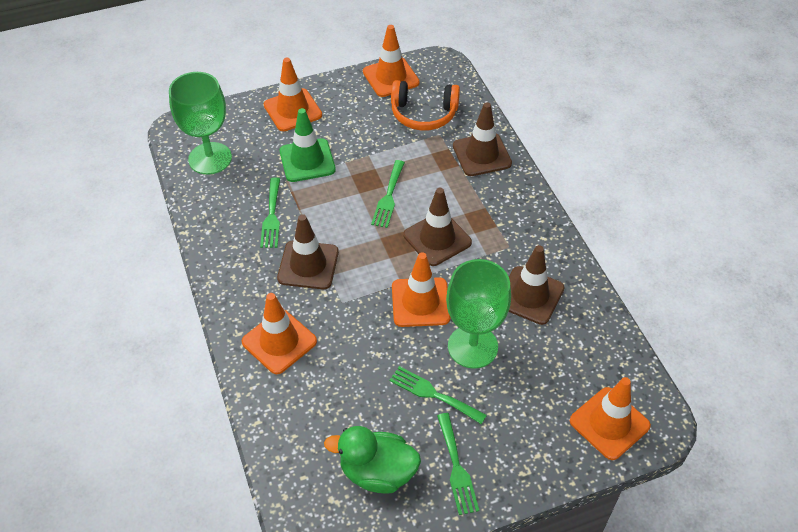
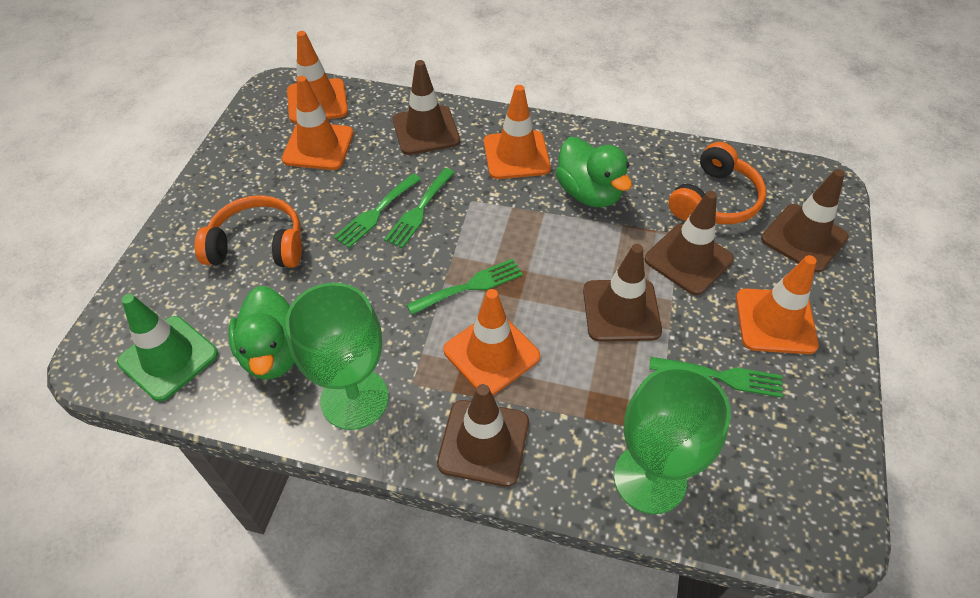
brown traffic cone: 4 -> 5
green duck: 1 -> 2
orange headphones: 1 -> 2

